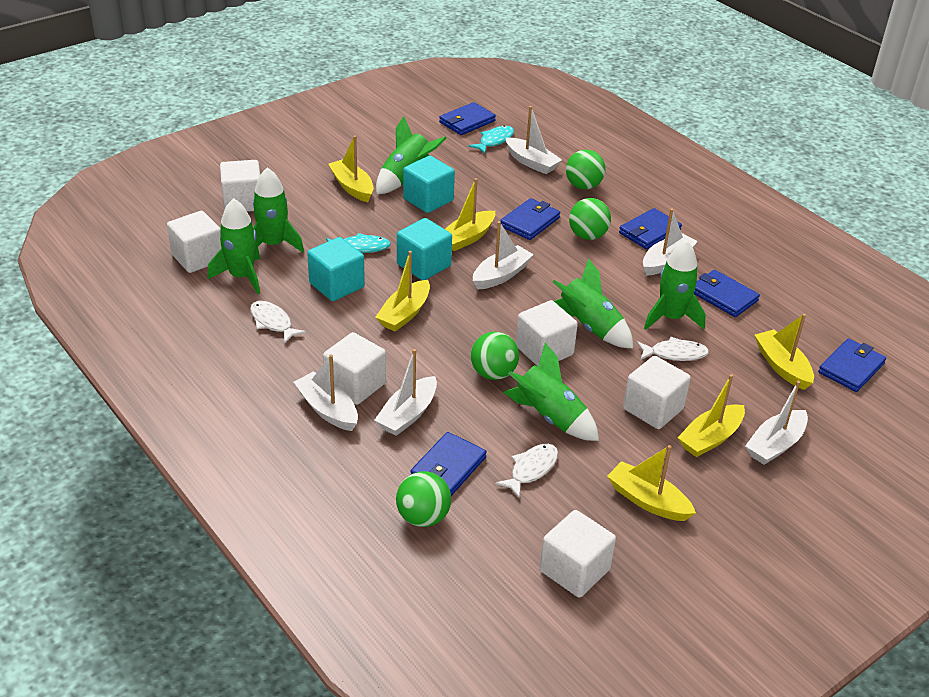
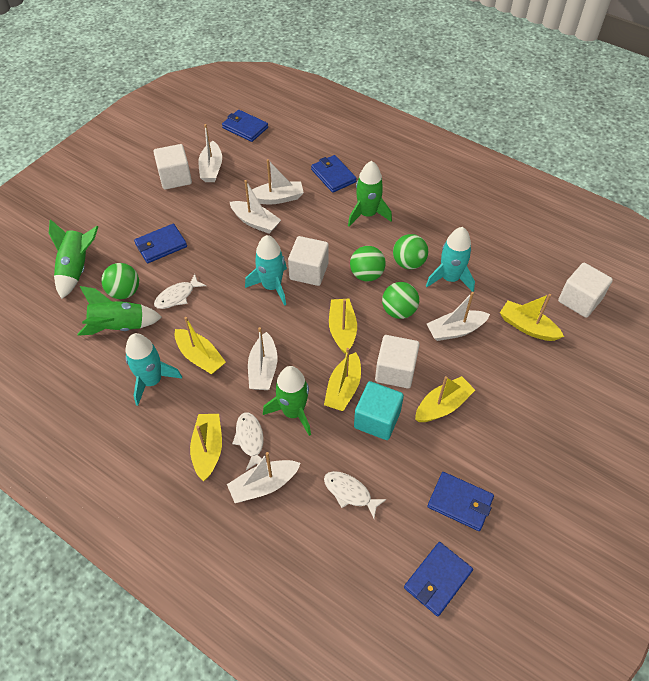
blue wallet: 6 -> 5
green rocket: 6 -> 4
turquoise cube: 3 -> 1
turquoise fish: 2 -> 0
turquoise rocket: 0 -> 3
white cube: 6 -> 4

